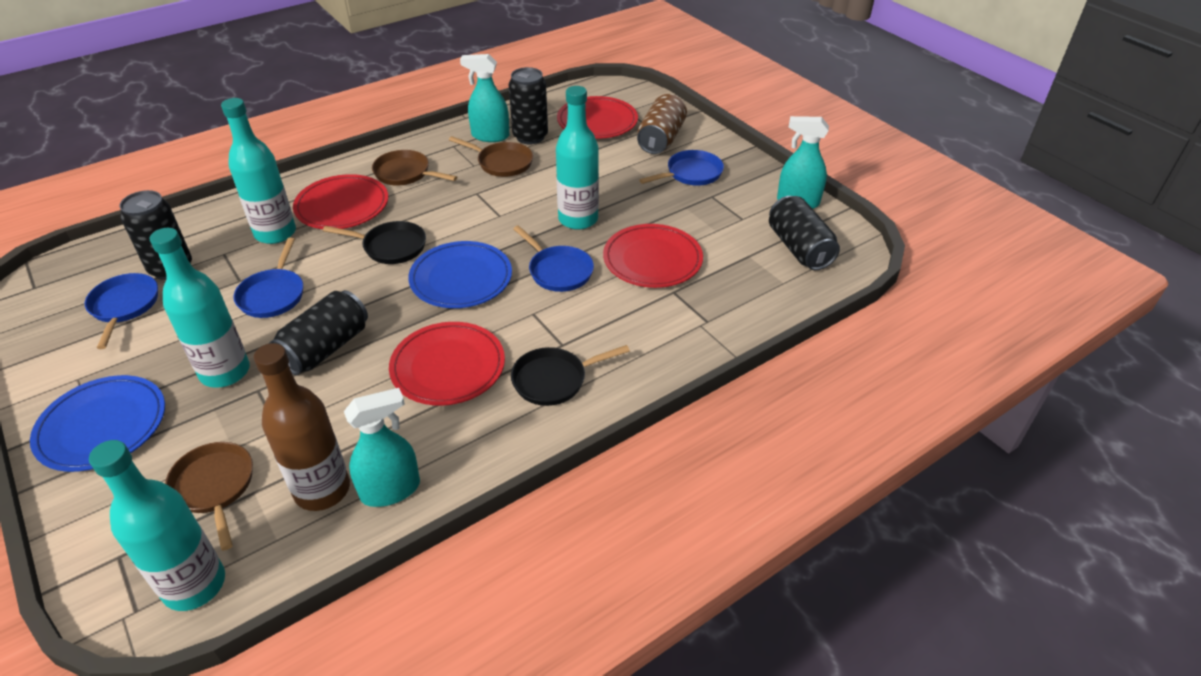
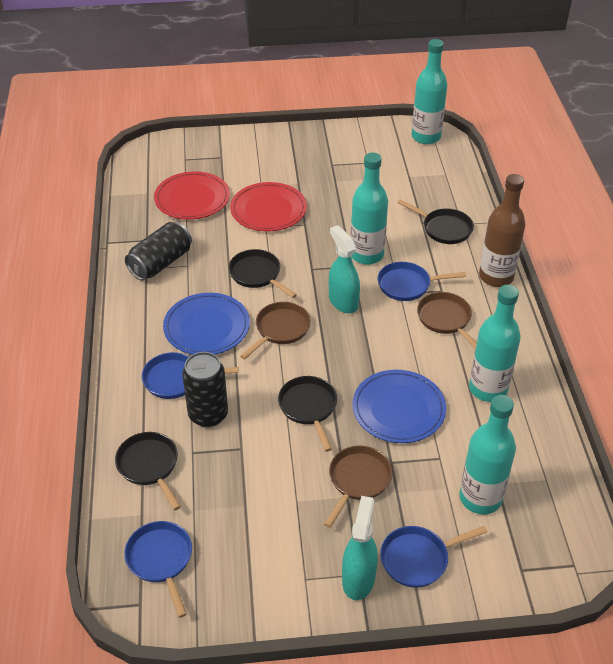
black can: 4 -> 2
black pan: 2 -> 4
brown can: 1 -> 0
red plate: 4 -> 2
turquoise spray bottle: 3 -> 2

